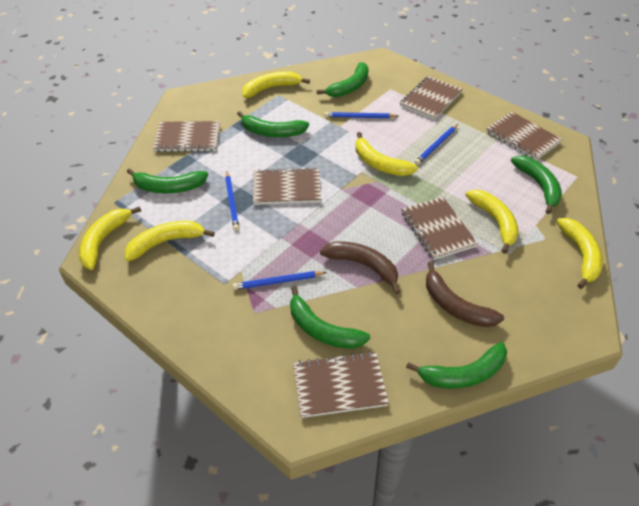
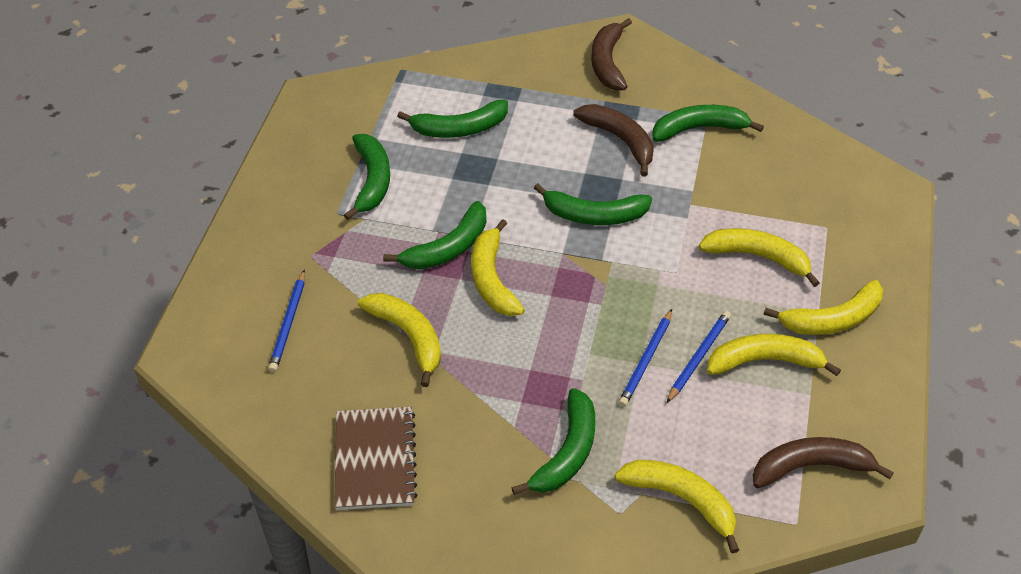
blue pencil: 4 -> 3
brown banana: 2 -> 3
brown notebook: 6 -> 1

